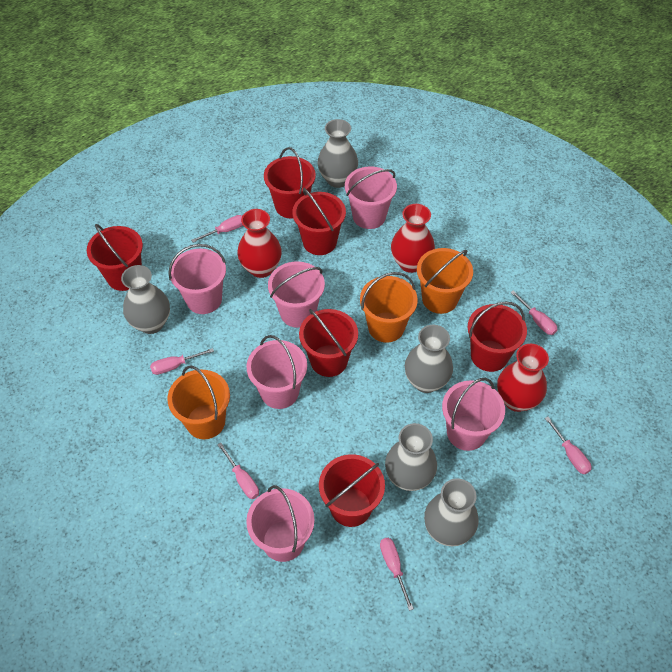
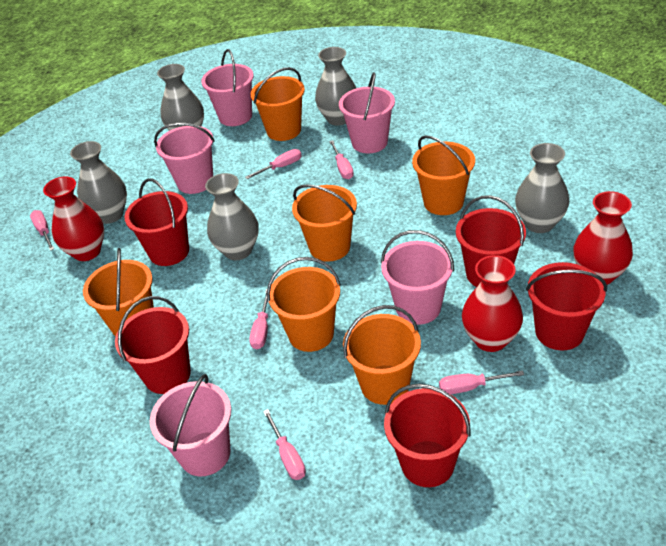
orange bucket: 3 -> 6
pink bucket: 6 -> 5
red bucket: 6 -> 5

